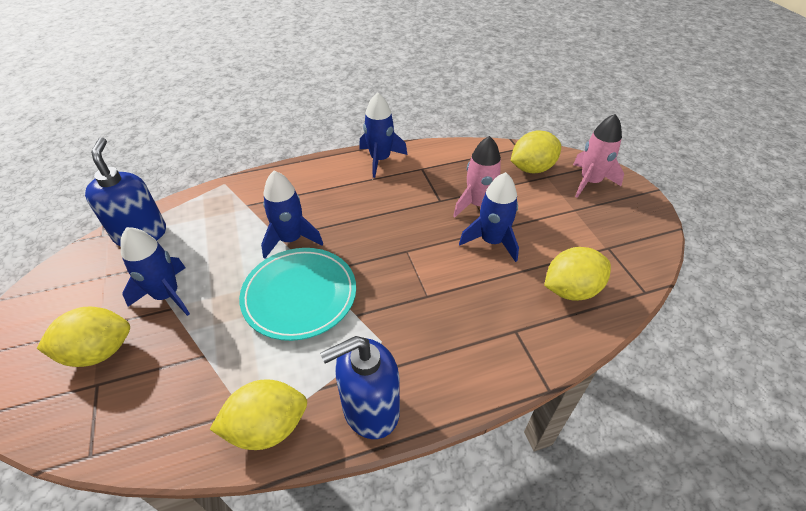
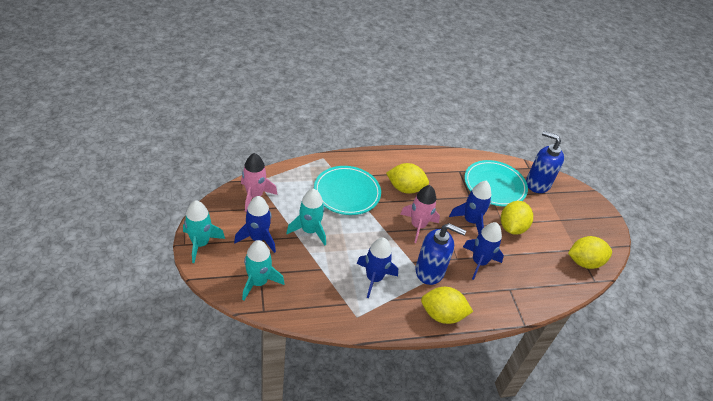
turquoise plate: 1 -> 2
turquoise rocket: 0 -> 3

